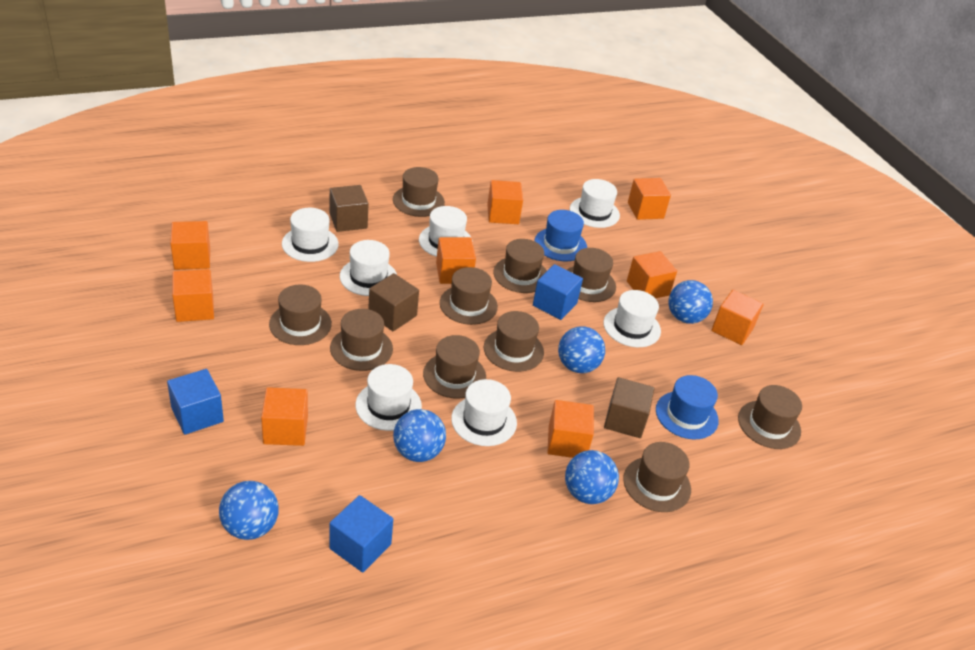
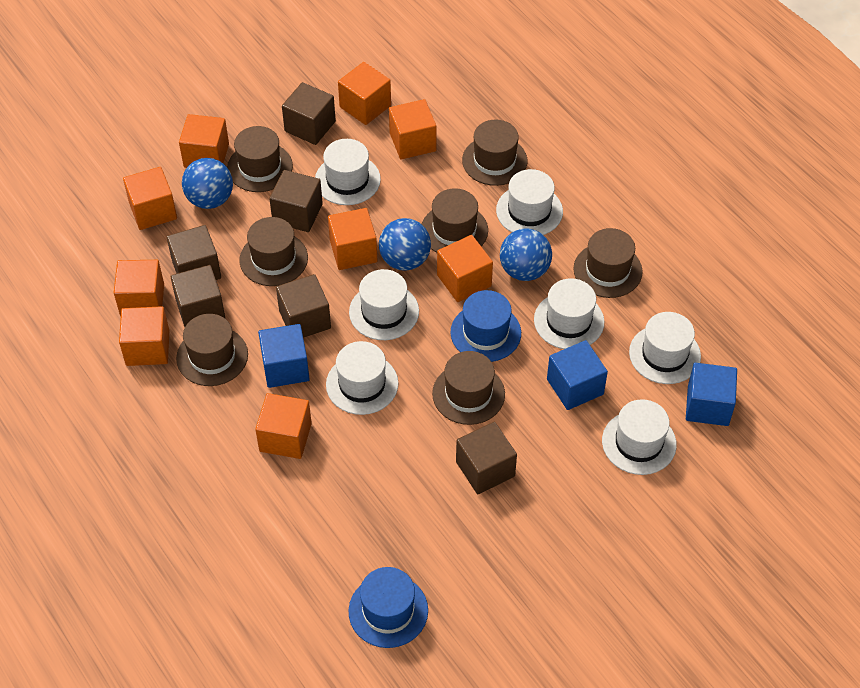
blue ball: 5 -> 3
brown cube: 3 -> 6
brown hat: 10 -> 7

